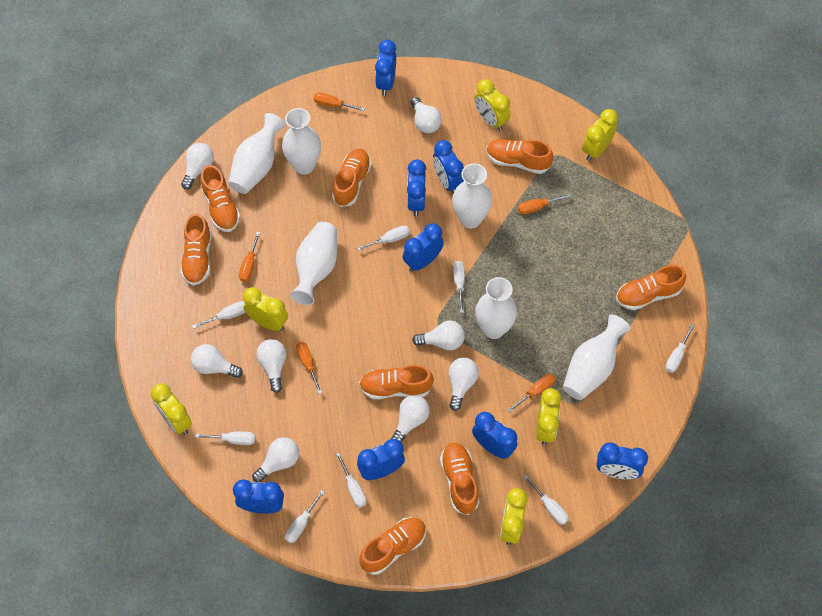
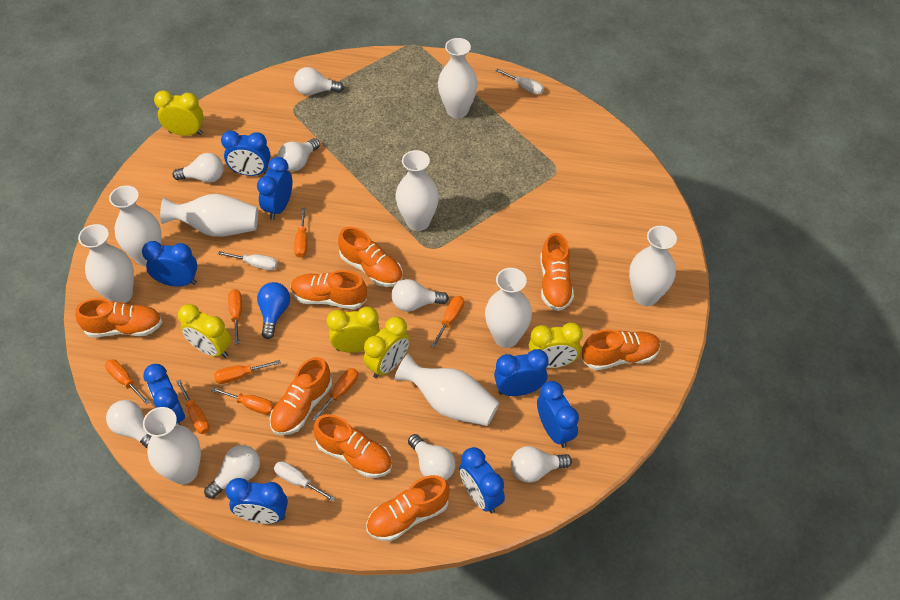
blue light bulb: 0 -> 1
orange screwdriver: 5 -> 8
white screwdriver: 8 -> 3
white vase: 6 -> 9
yellow clock: 6 -> 5

